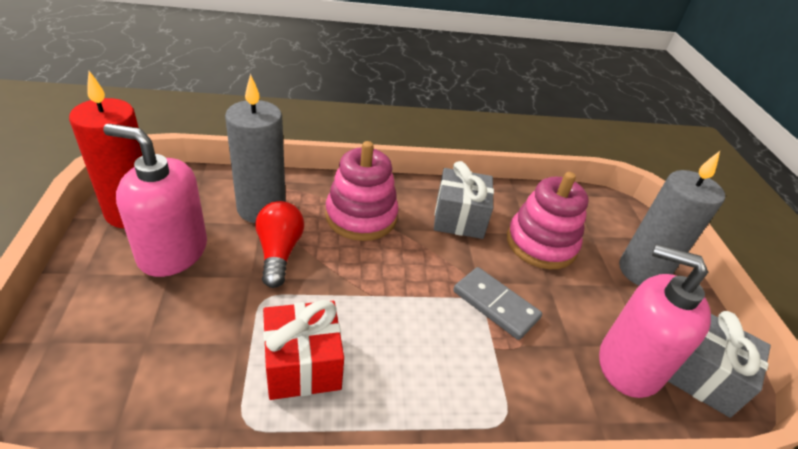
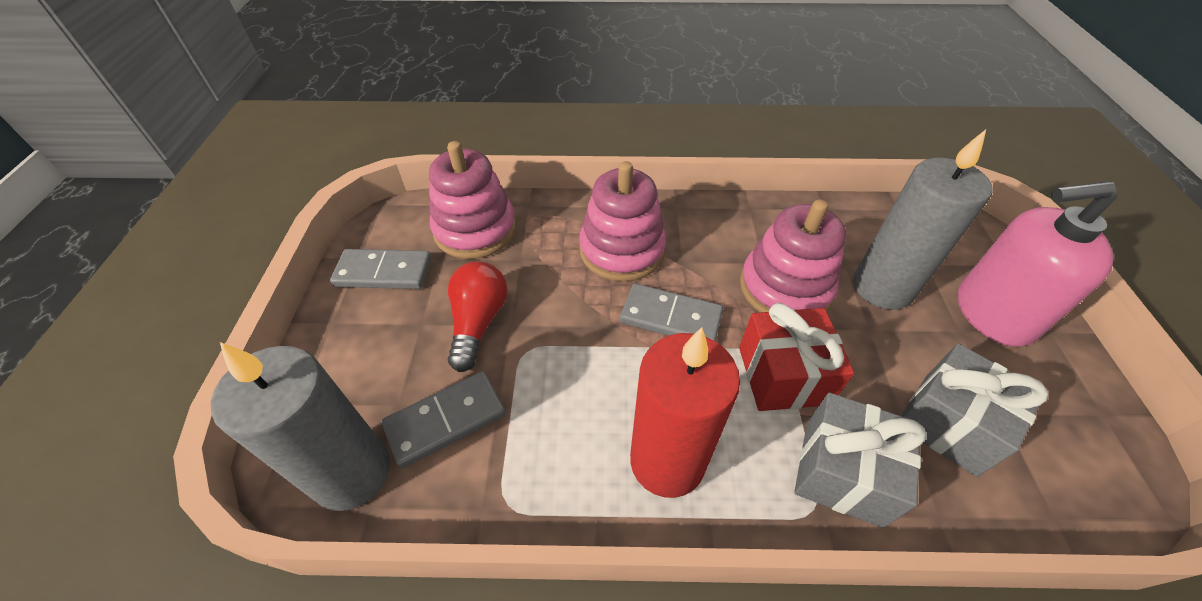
grey domino: 1 -> 3
pink soap dispenser: 2 -> 1
pink stacking toy: 2 -> 3

